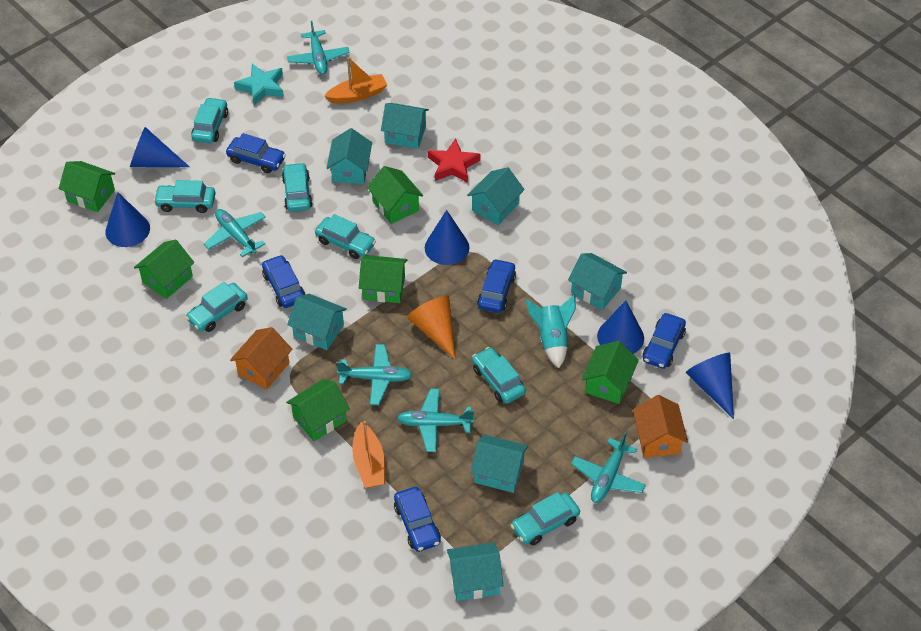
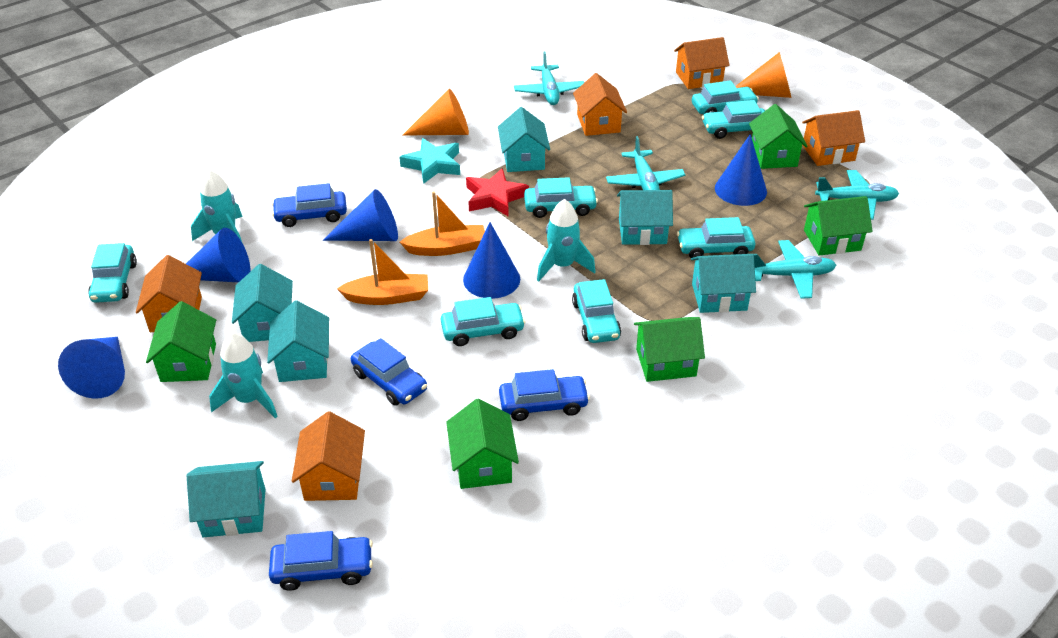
blue car: 5 -> 4
green house: 6 -> 5
orange cone: 1 -> 2
orange house: 2 -> 5
turquoise house: 7 -> 6
turquoise plane: 5 -> 4
turquoise rocket: 1 -> 3

